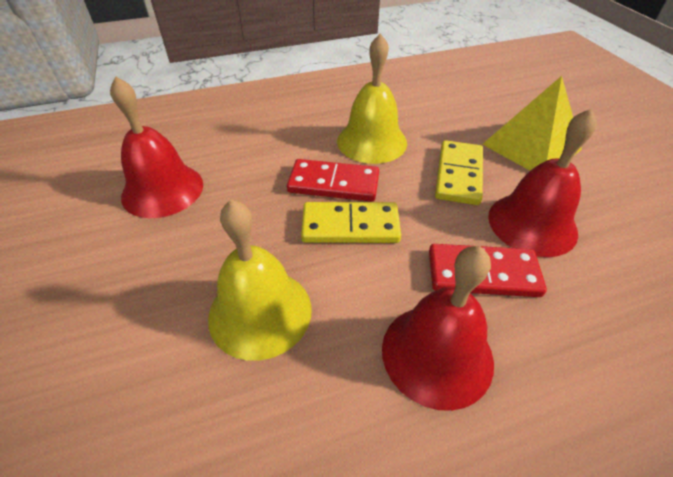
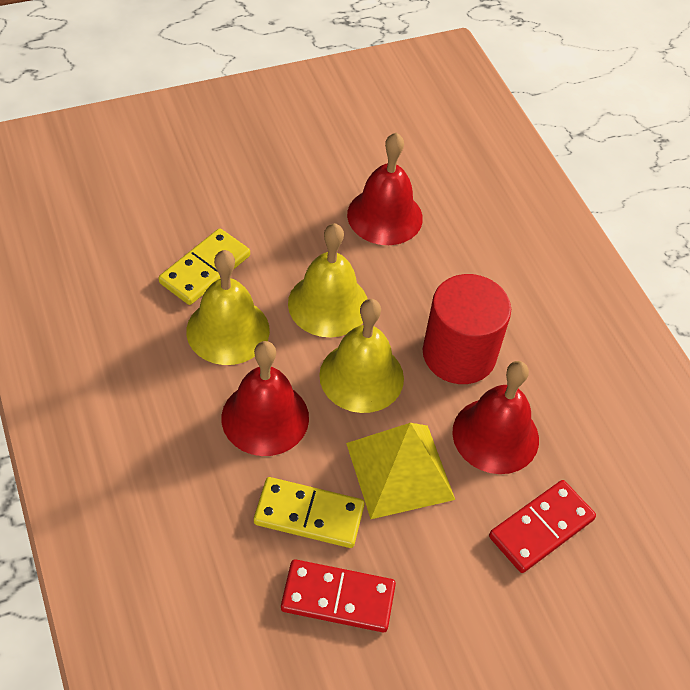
red cylinder: 0 -> 1
yellow bell: 2 -> 3

